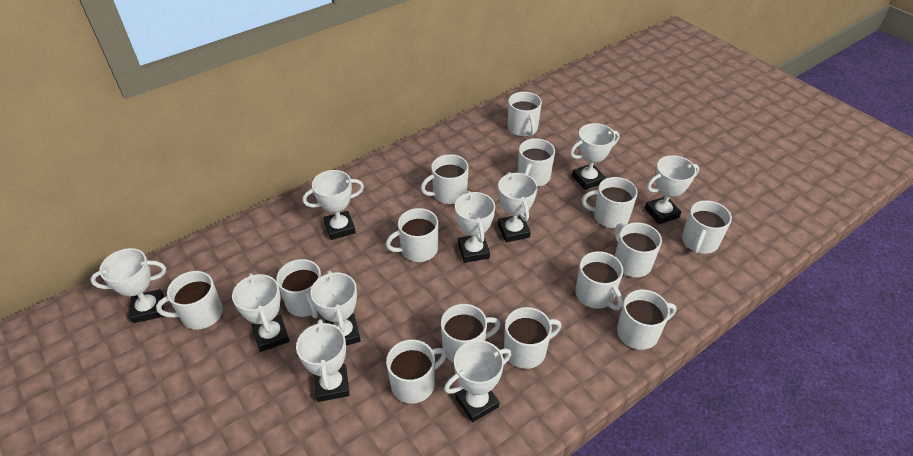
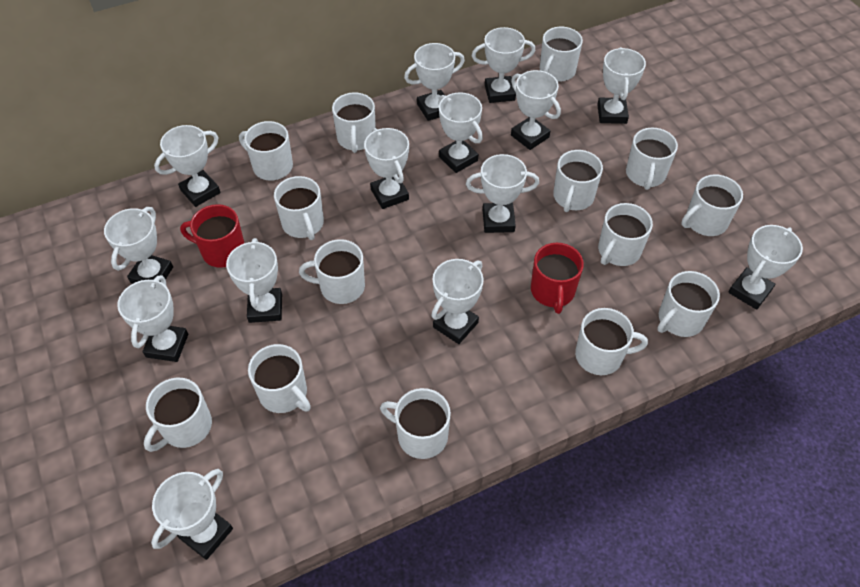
red mug: 0 -> 2
white trophy: 10 -> 14

